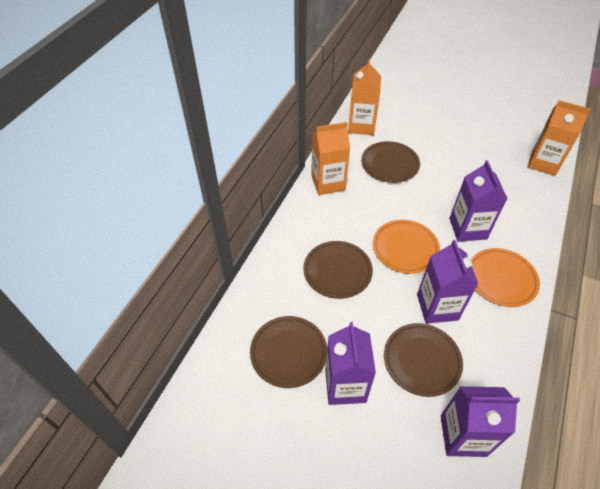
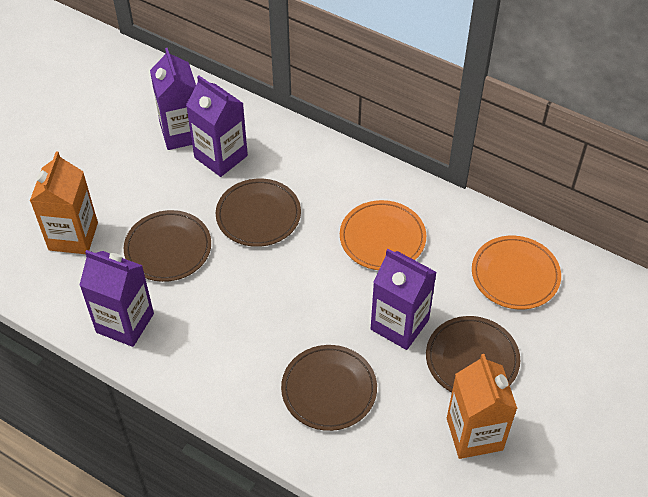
orange carton: 3 -> 2

